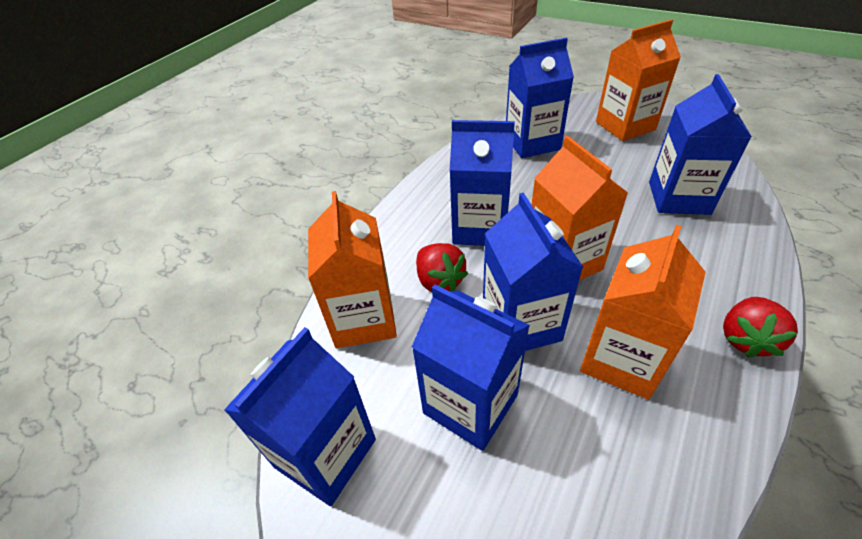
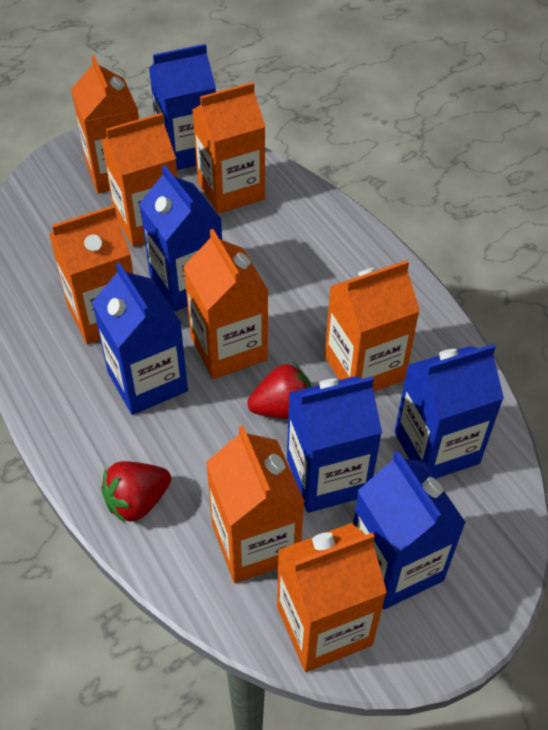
orange carton: 4 -> 8

